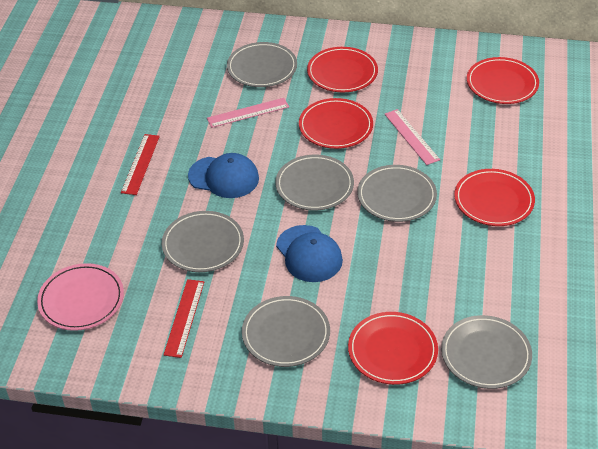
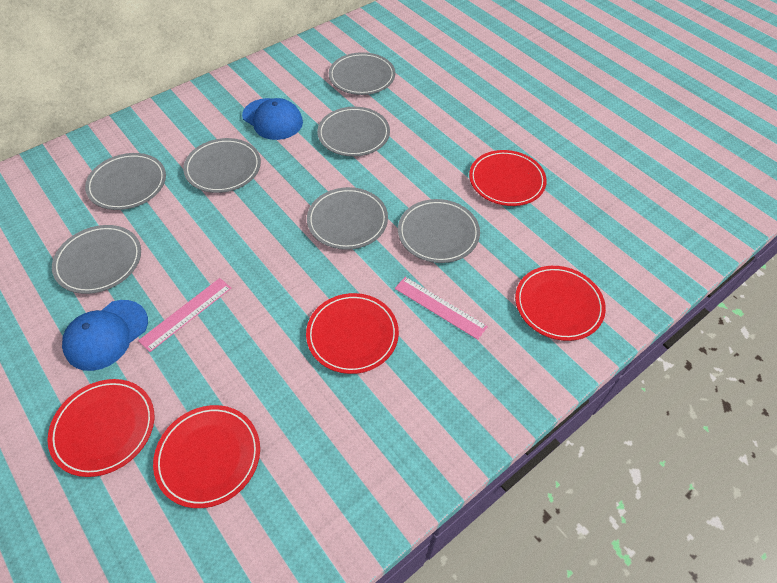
grey plate: 6 -> 7
pink plate: 1 -> 0
red ruler: 2 -> 0

